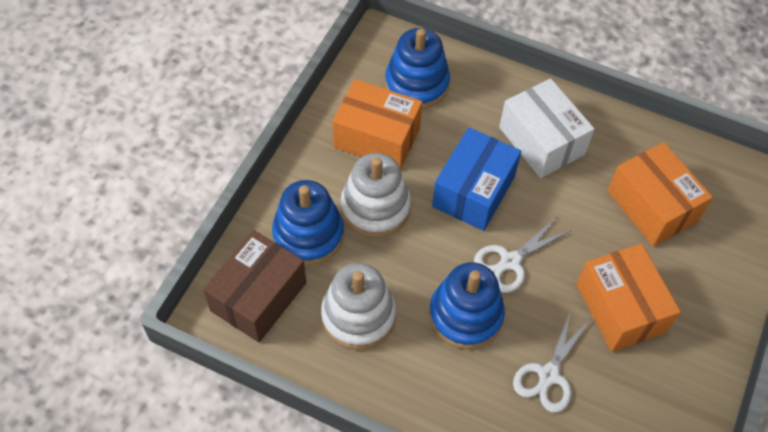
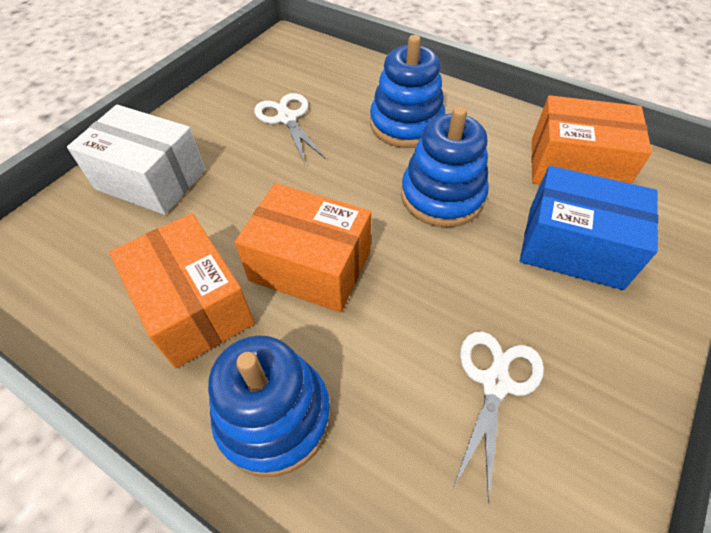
brown box: 1 -> 0
white stacking toy: 2 -> 0

